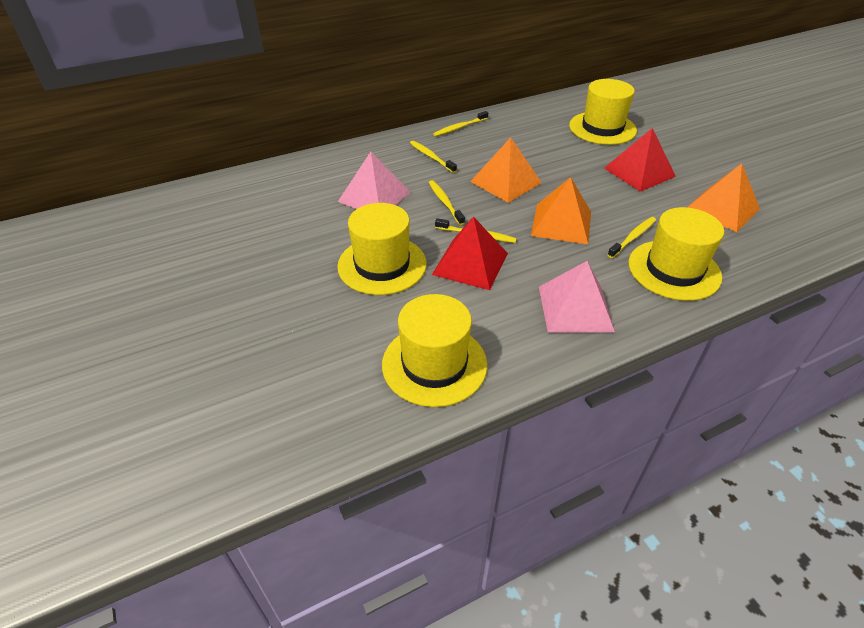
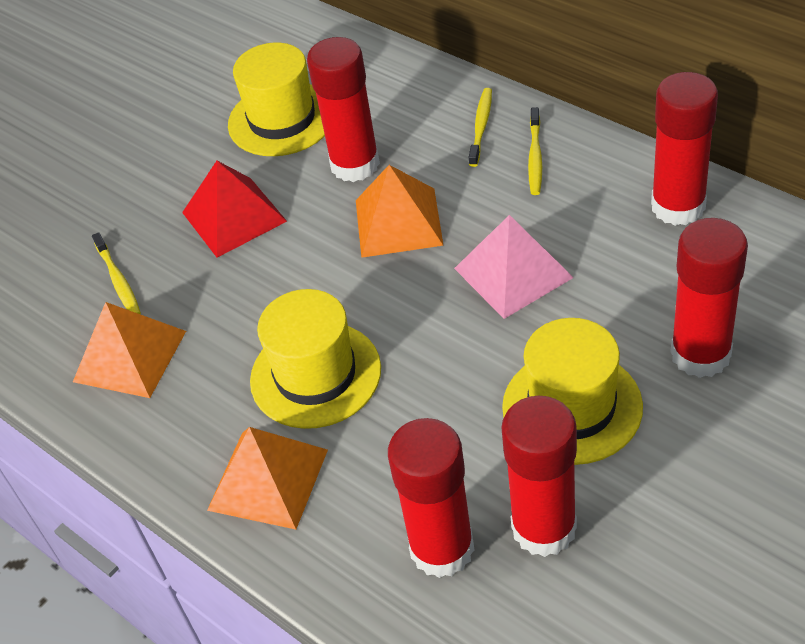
pink pyramid: 2 -> 1
red glue stick: 0 -> 5
red pyramid: 2 -> 1
yellow hat: 4 -> 3
yellow toothbrush: 5 -> 3

